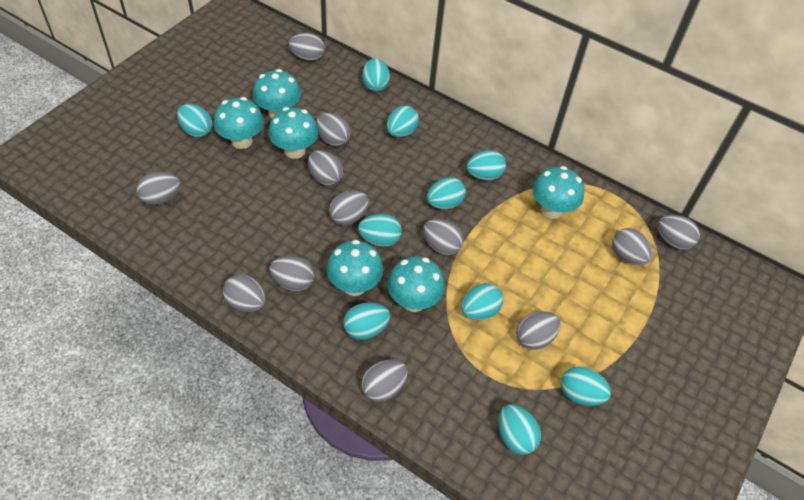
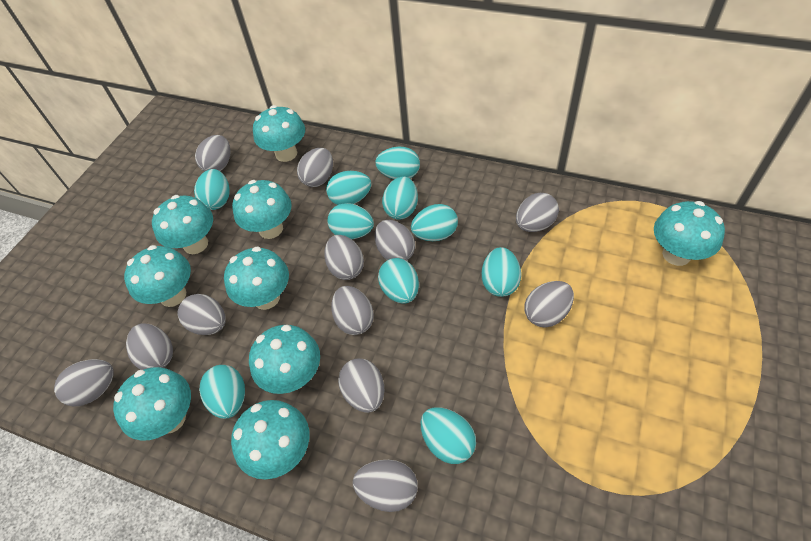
turquoise mushroom: 6 -> 9

